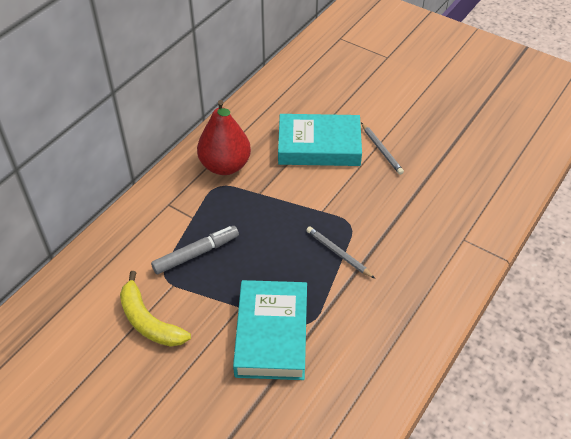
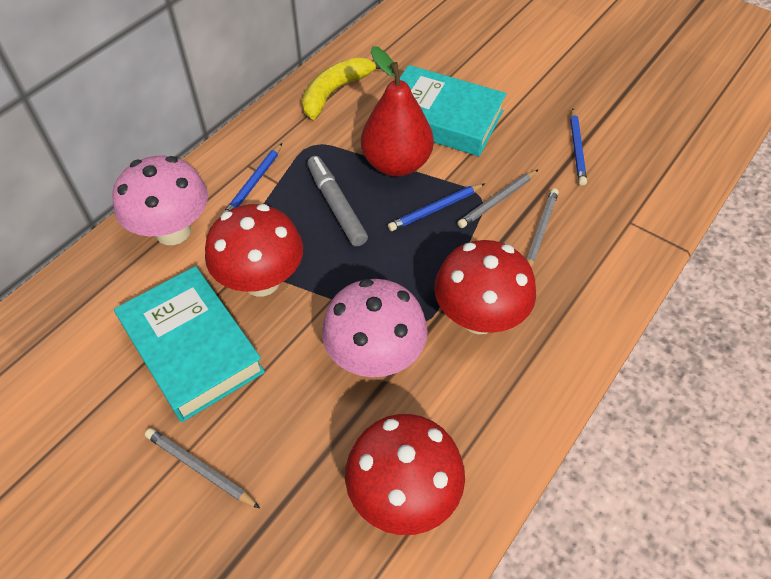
blue pencil: 0 -> 3
grey pencil: 2 -> 3
pink mushroom: 0 -> 2
red mushroom: 0 -> 3

